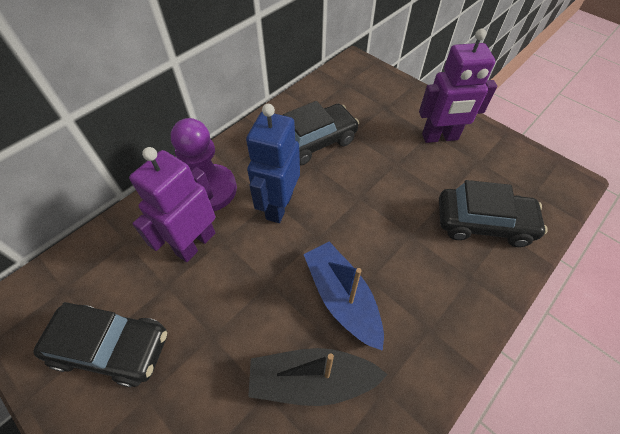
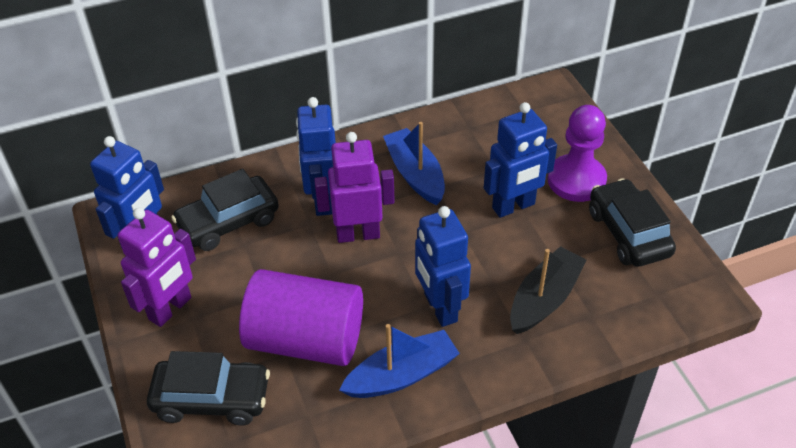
blue boat: 1 -> 2
blue robot: 1 -> 4
purple cylinder: 0 -> 1

